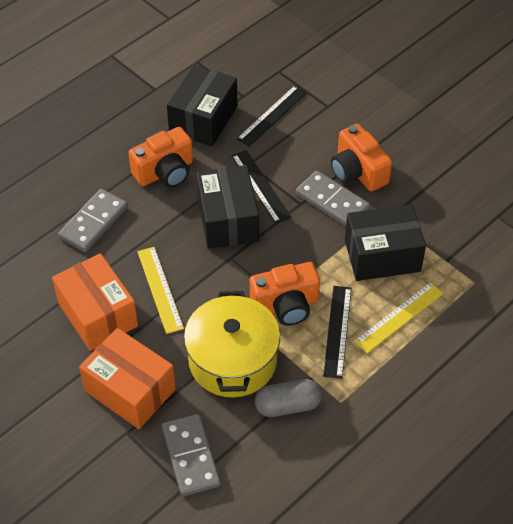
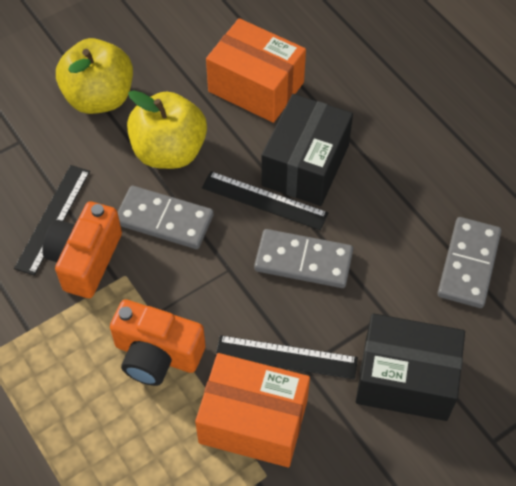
black box: 3 -> 2
grey capsule: 1 -> 0
orange camera: 3 -> 2
yellow apple: 0 -> 2
yellow pot: 1 -> 0
yellow ruler: 2 -> 0

